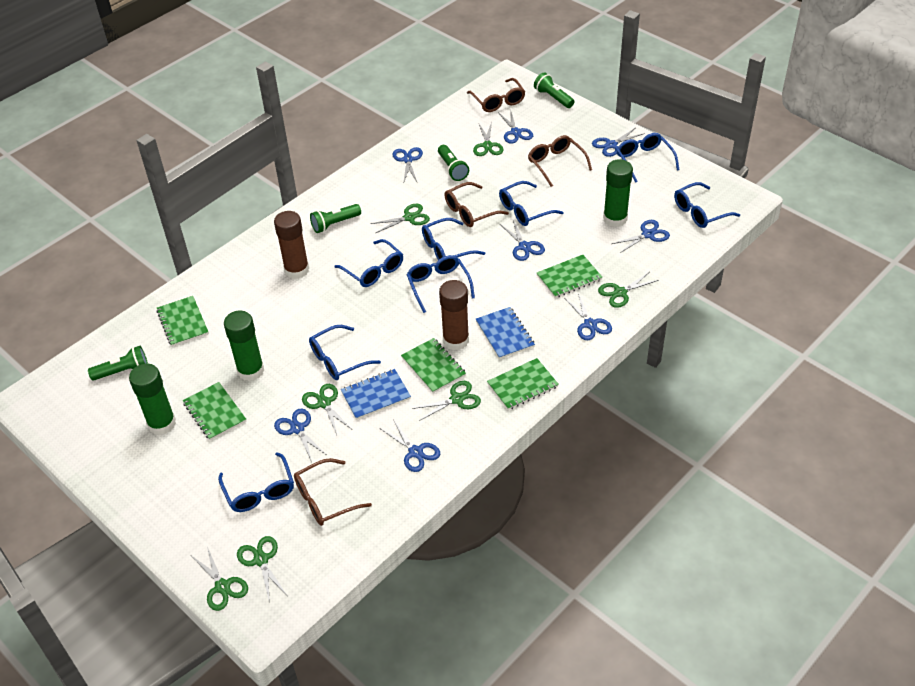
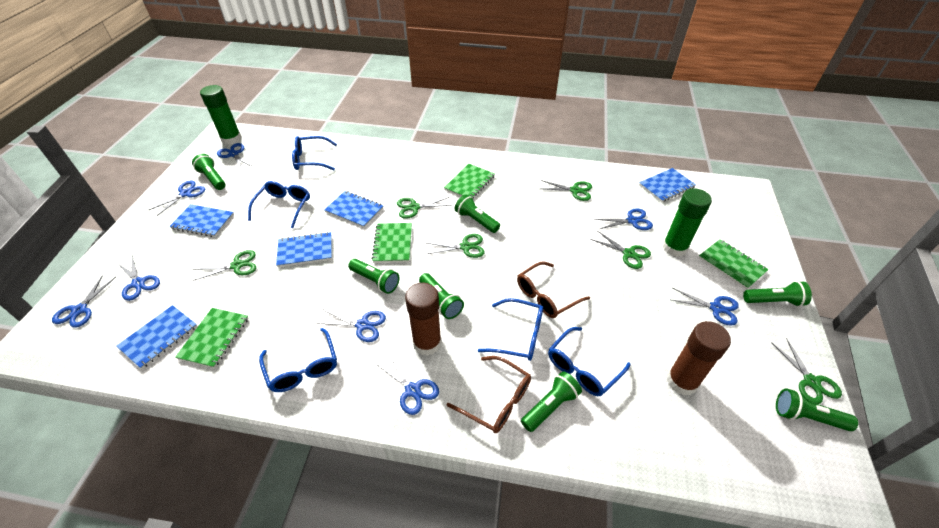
blue glasses: 8 -> 5
blue notebook: 2 -> 5
brown glasses: 4 -> 2
green flashlight: 4 -> 7
green glue stick: 3 -> 2
green notebook: 5 -> 4
green scissors: 7 -> 6

